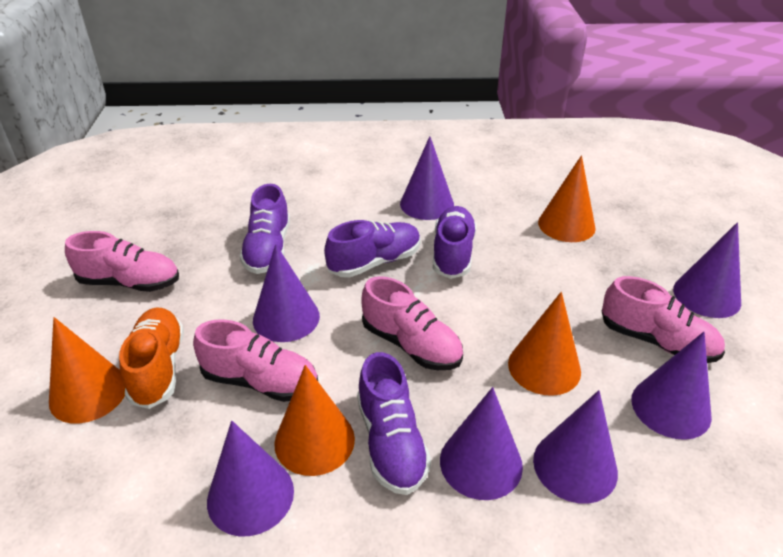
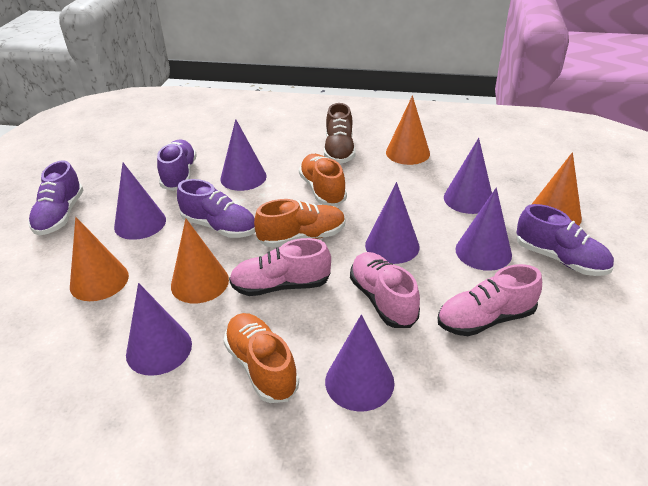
brown shoe: 0 -> 1
orange shoe: 1 -> 3
pink shoe: 4 -> 3

